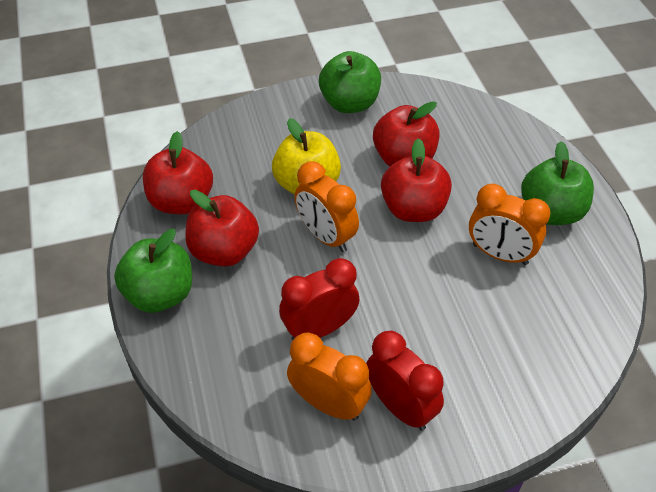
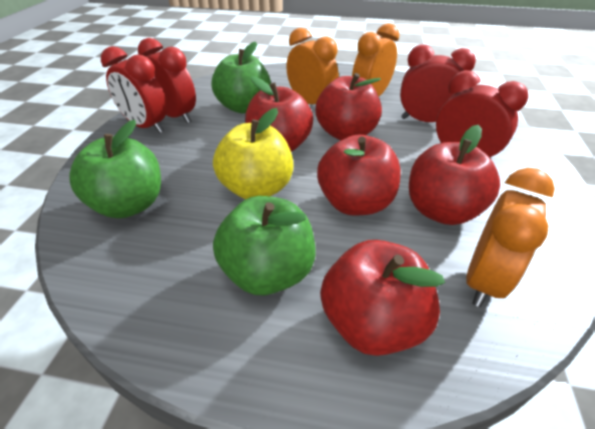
red apple: 4 -> 5
red clock: 2 -> 4

